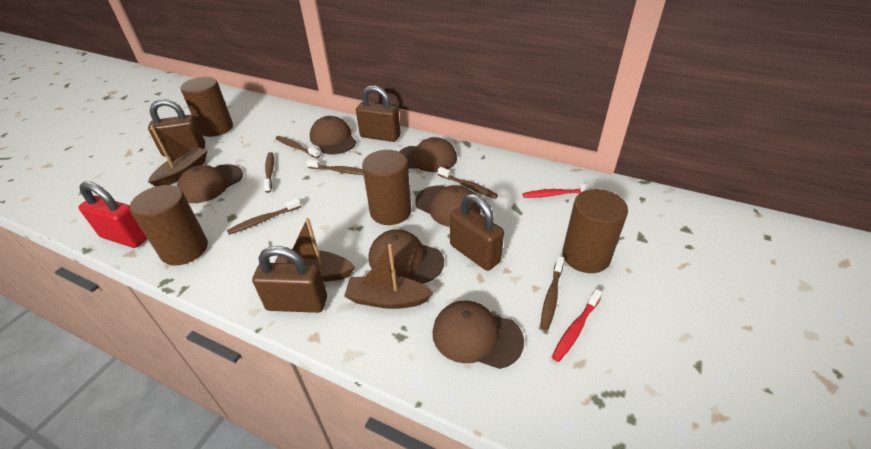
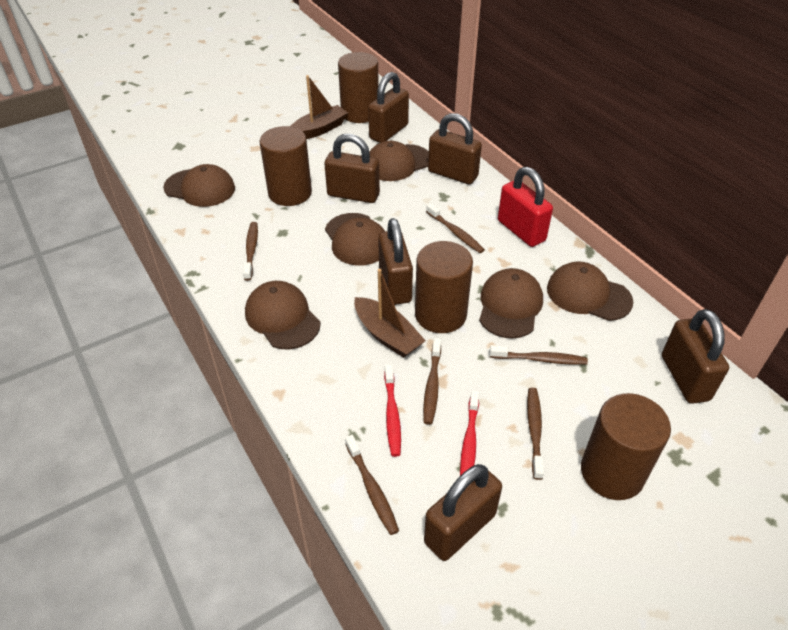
brown boat: 3 -> 2
brown padlock: 4 -> 6

